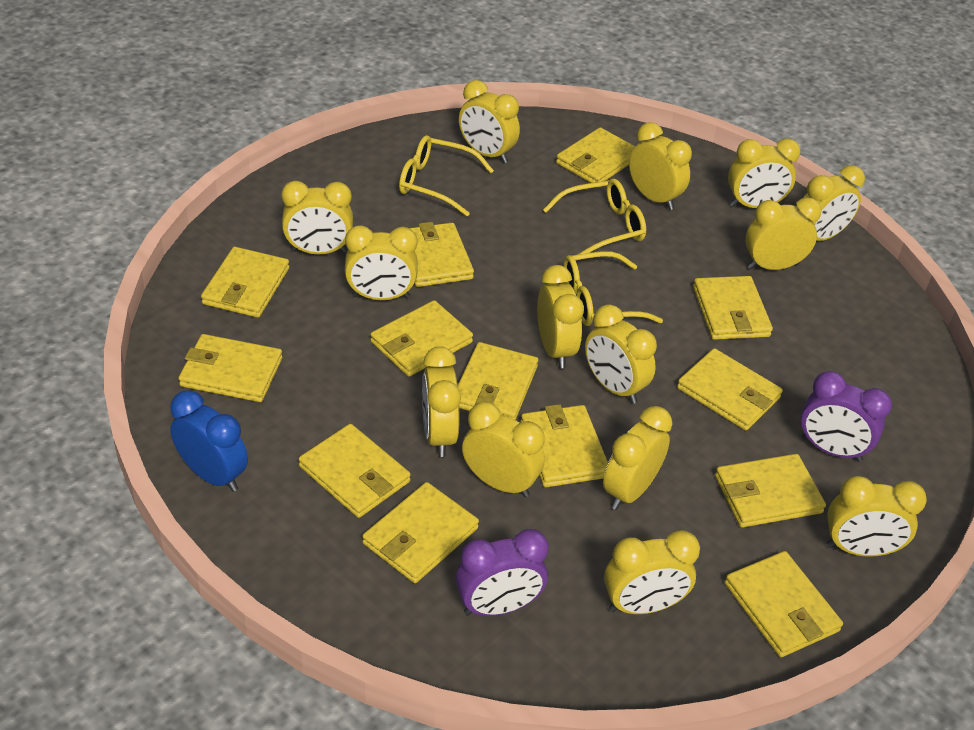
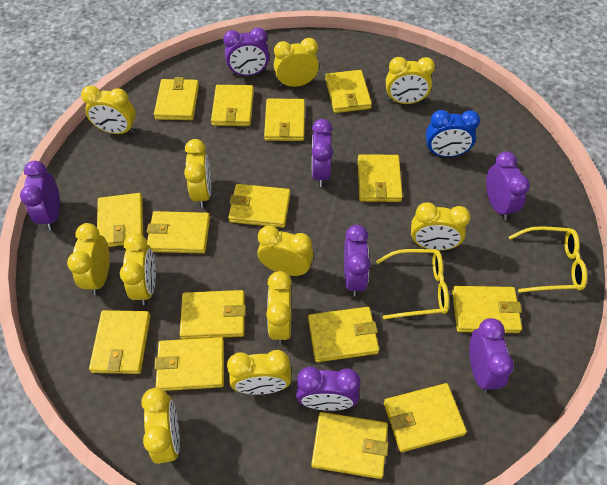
purple clock: 2 -> 7
yellow clock: 14 -> 11
yellow glasses: 3 -> 2
yellow wallet: 13 -> 15

